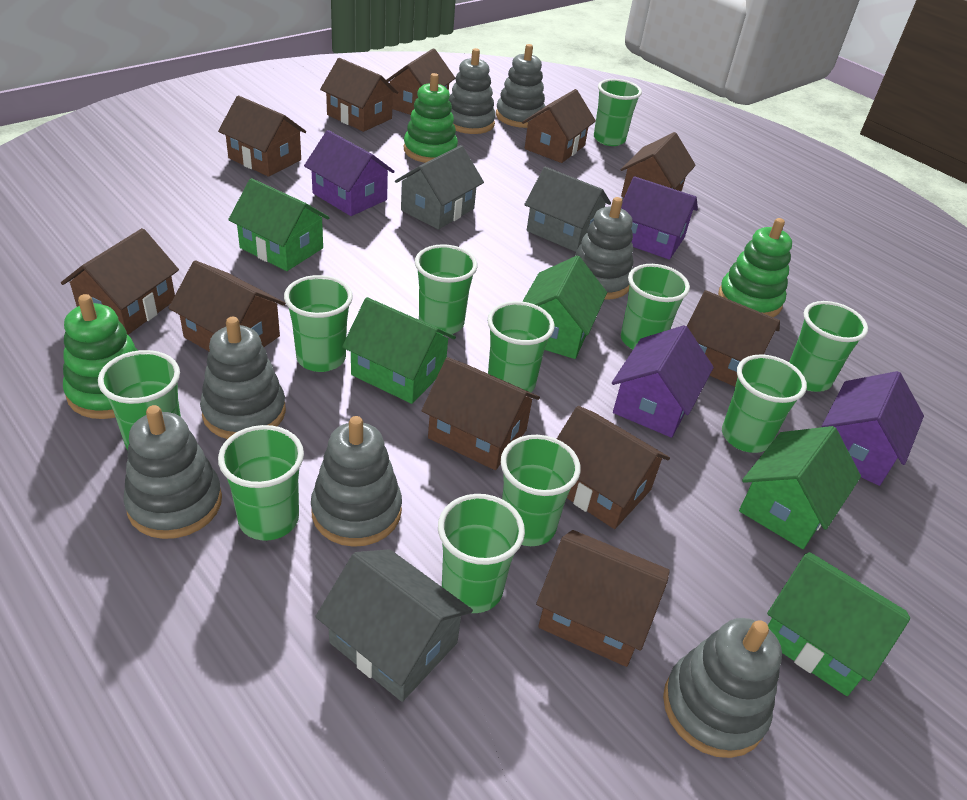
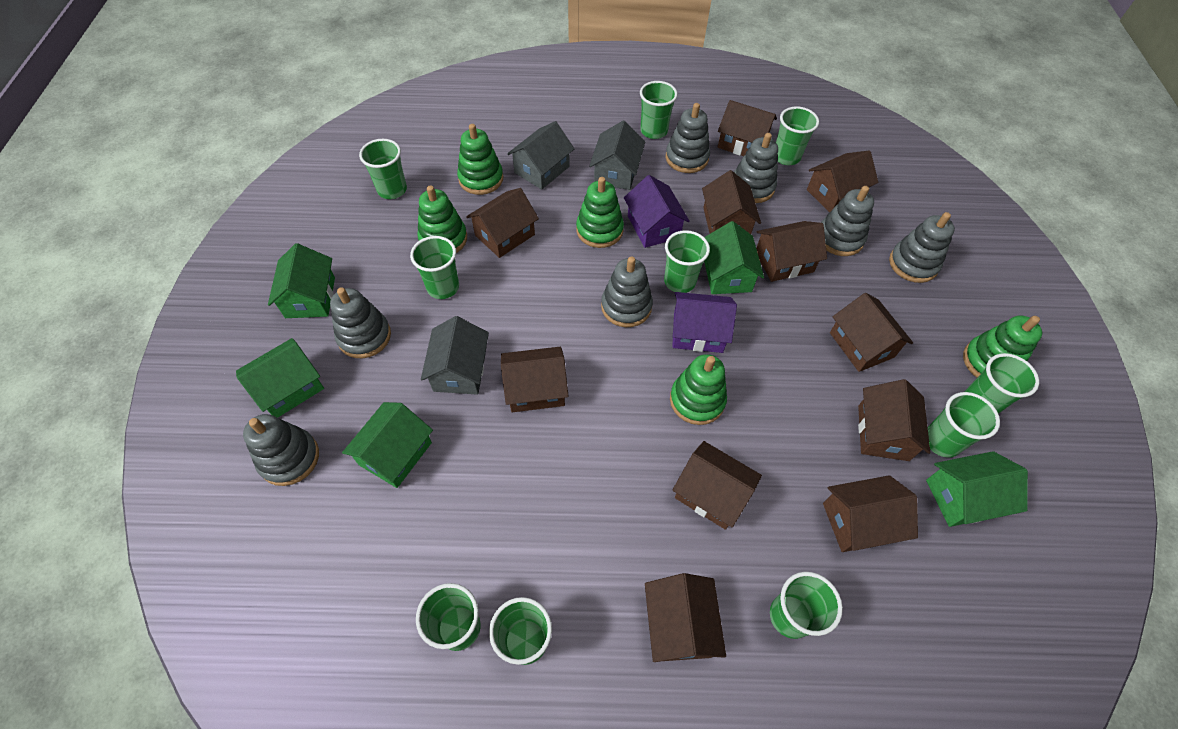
green cup: 11 -> 10
green stacking toy: 3 -> 5
purple house: 4 -> 2

